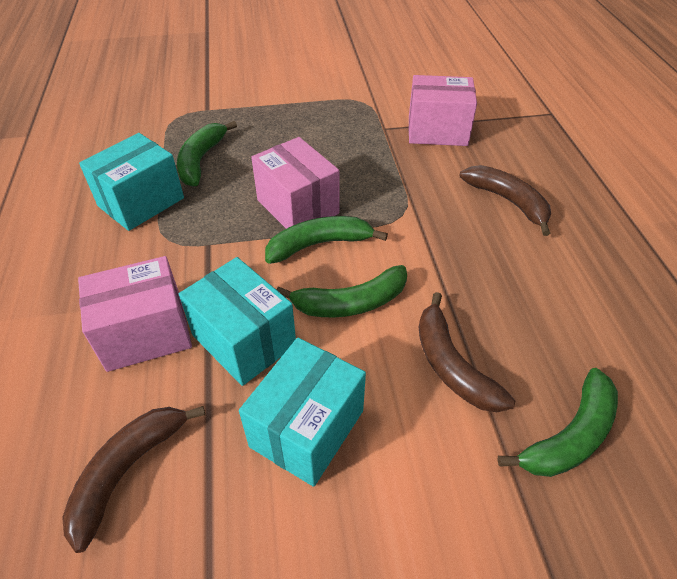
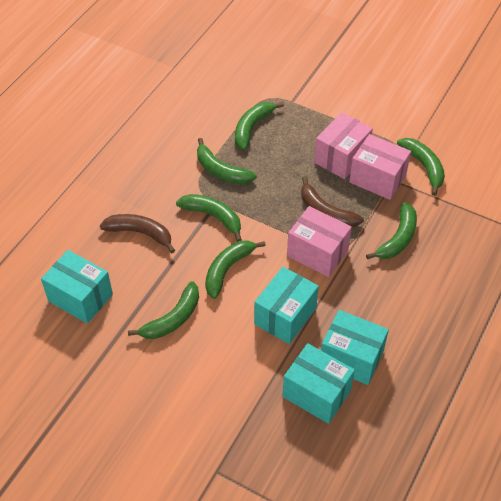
brown banana: 3 -> 2
green banana: 4 -> 7
turquoise box: 3 -> 4

